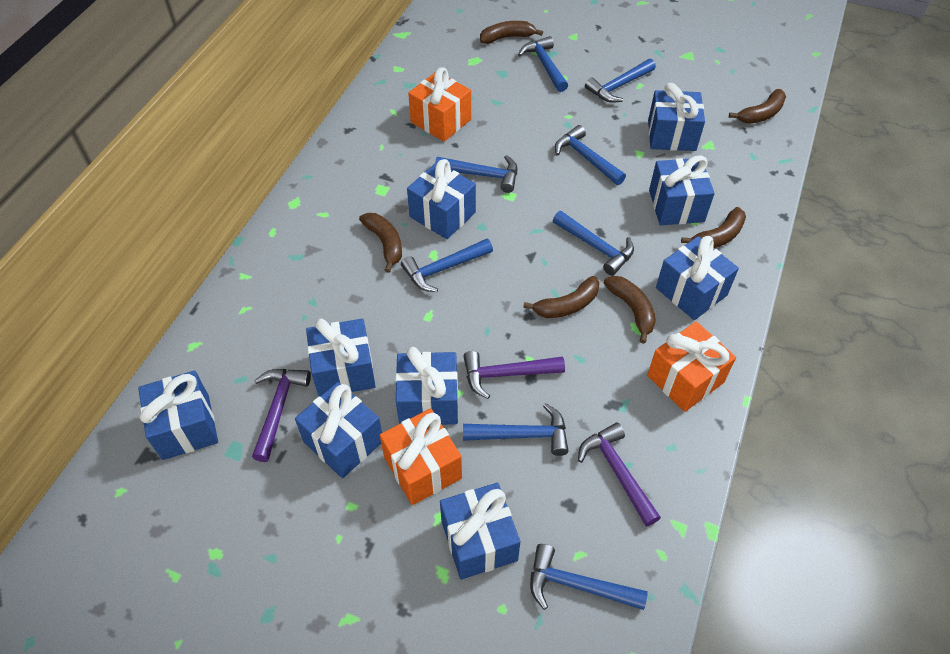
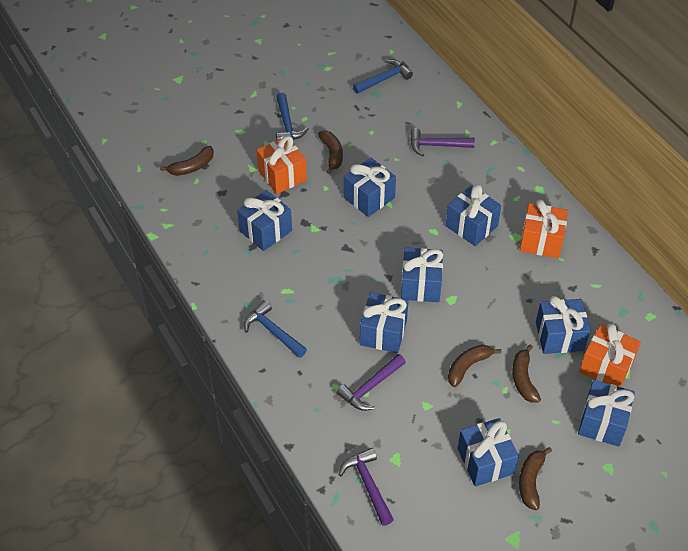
blue gift: 9 -> 8
blue hammer: 8 -> 3
brown banana: 6 -> 5

